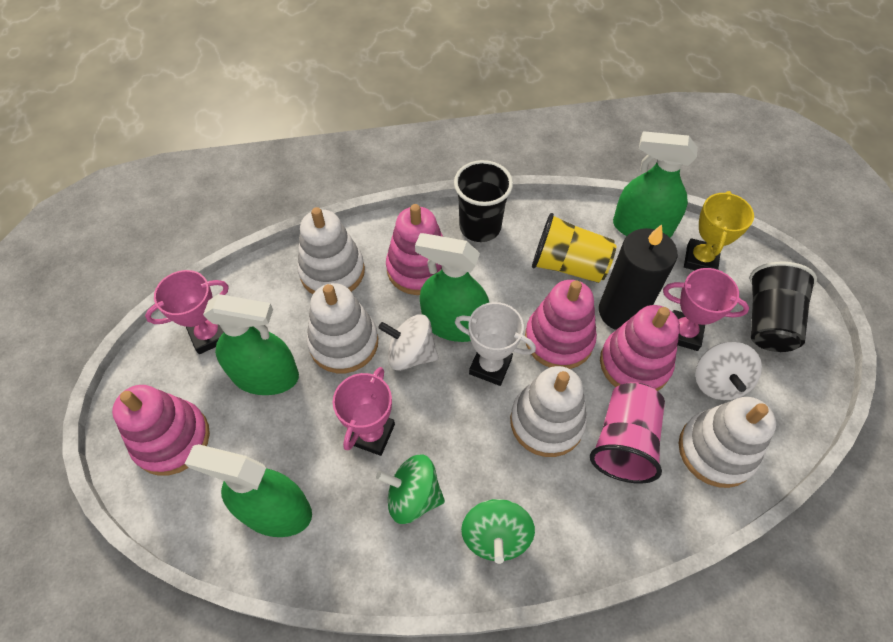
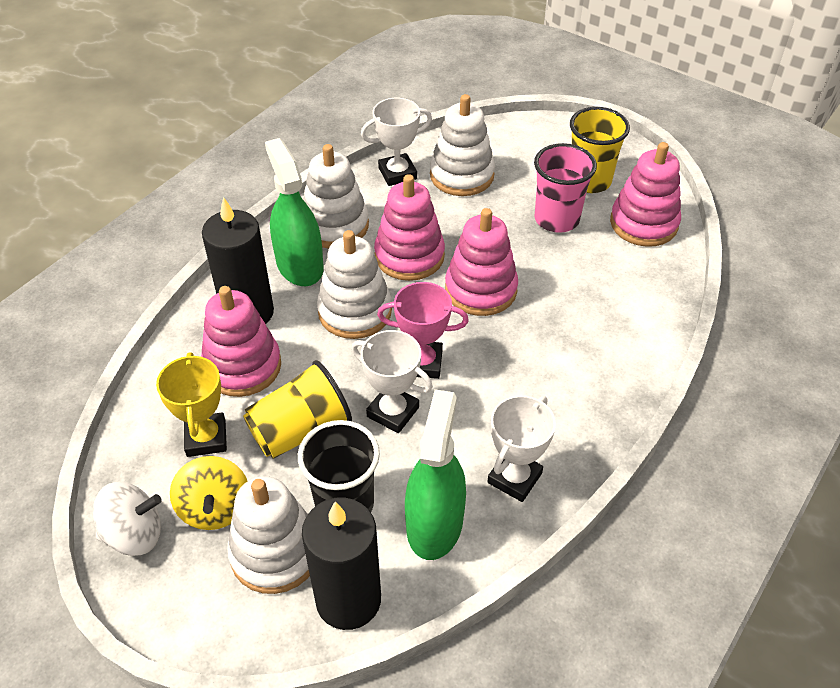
black candle: 1 -> 2
black cup: 2 -> 1
green spinning top: 2 -> 0
green spray bottle: 4 -> 2
pink trophy: 3 -> 1
white spinning top: 2 -> 1
white trophy: 1 -> 3
yellow cup: 1 -> 2
yellow spinning top: 0 -> 1

